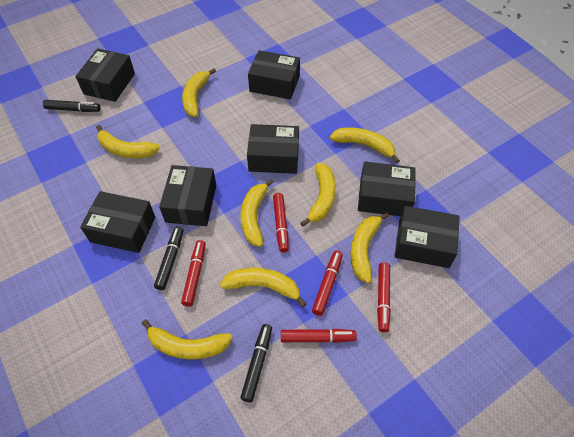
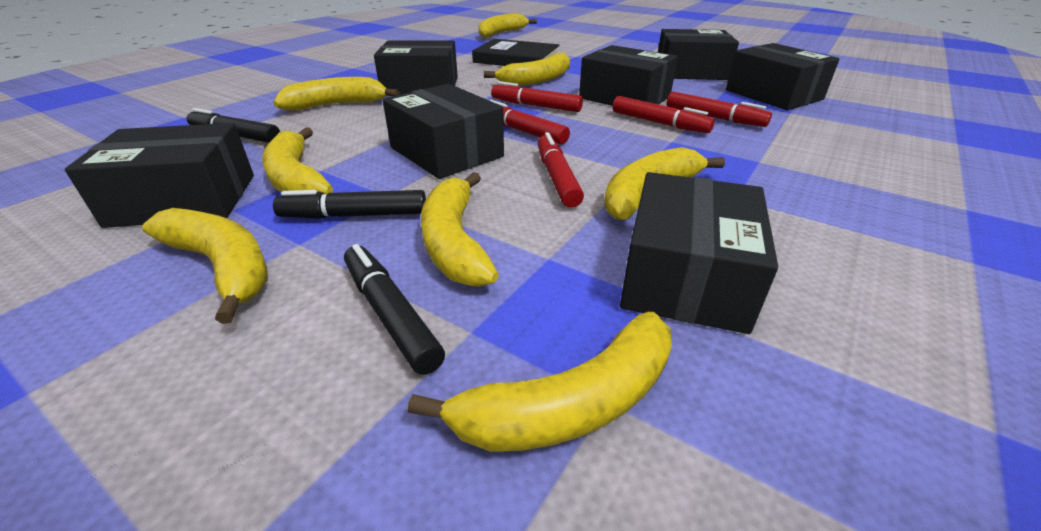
black book: 0 -> 1

